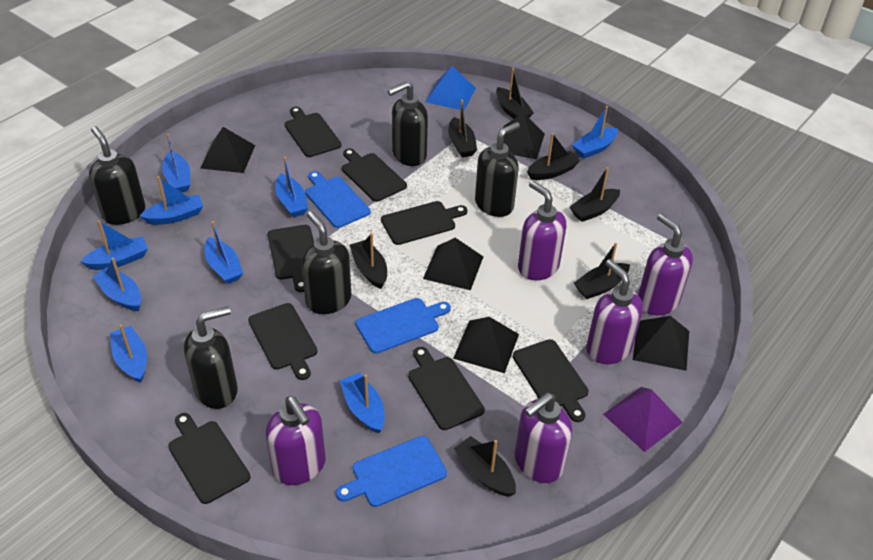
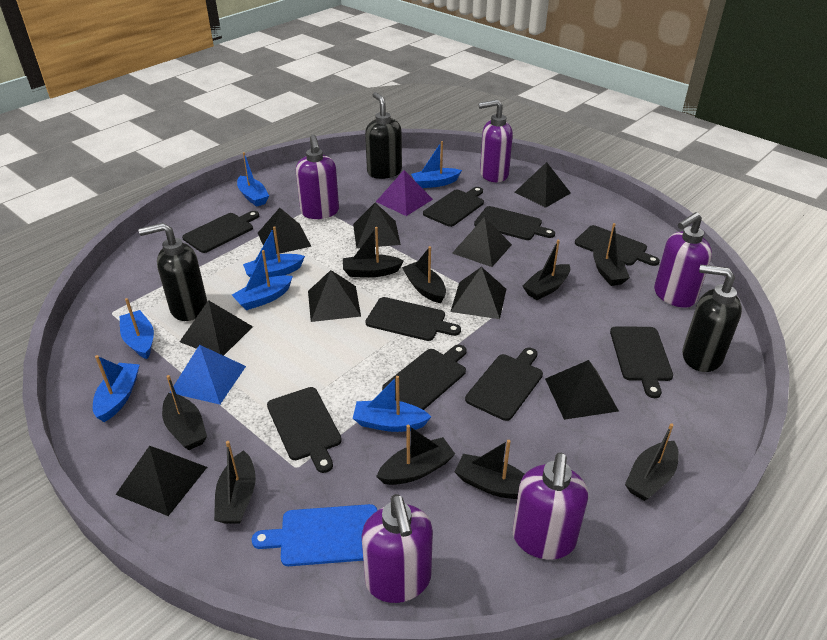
black boat: 7 -> 9
black cutting board: 8 -> 9
black pyramid: 5 -> 9
black soap dispenser: 5 -> 3
blue boat: 9 -> 7
blue cutting board: 3 -> 1

